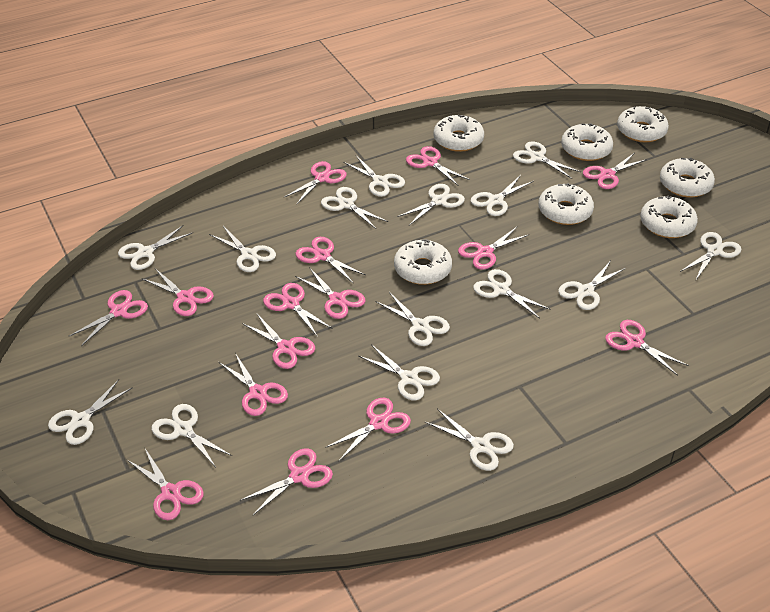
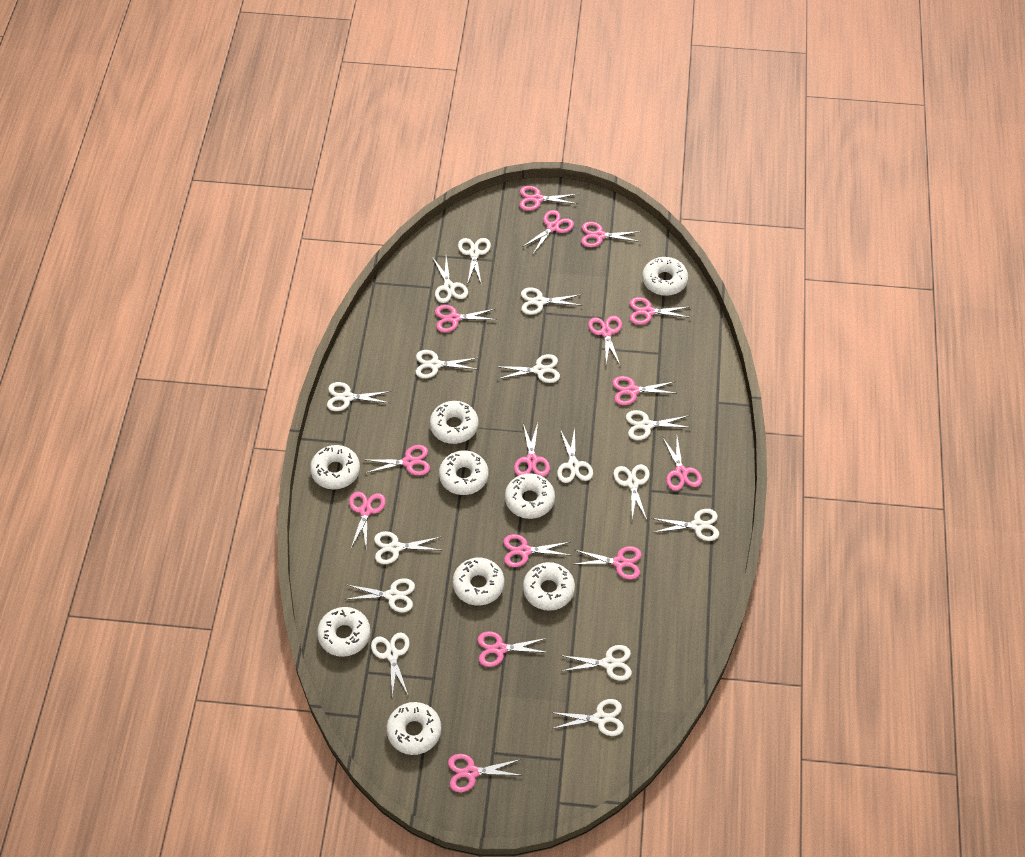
white donut: 7 -> 9

